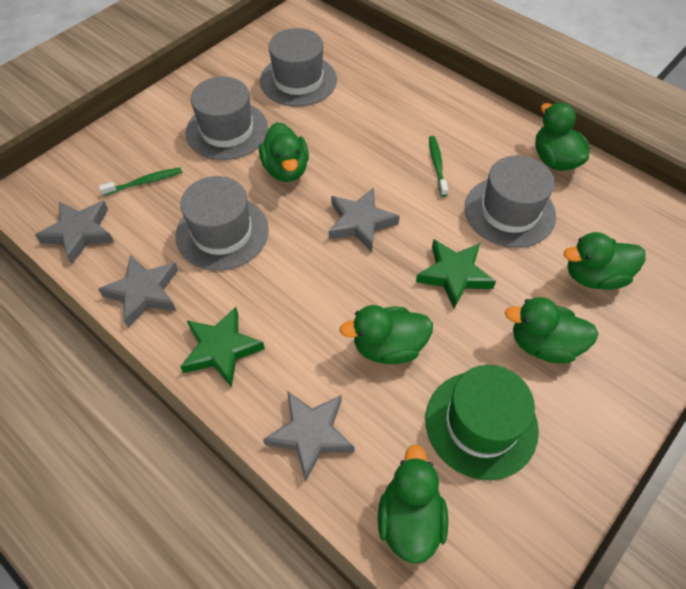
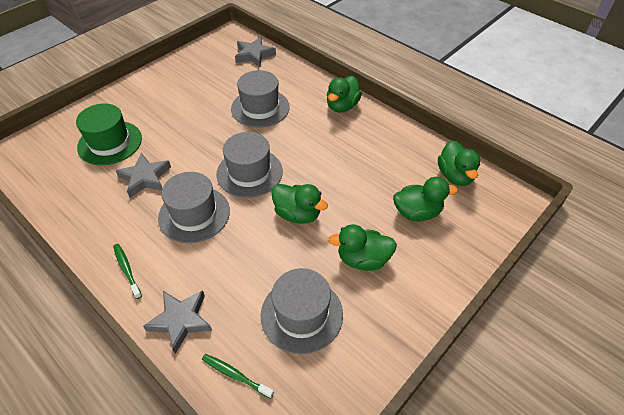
green duck: 6 -> 5
green star: 2 -> 0
grey star: 4 -> 3

